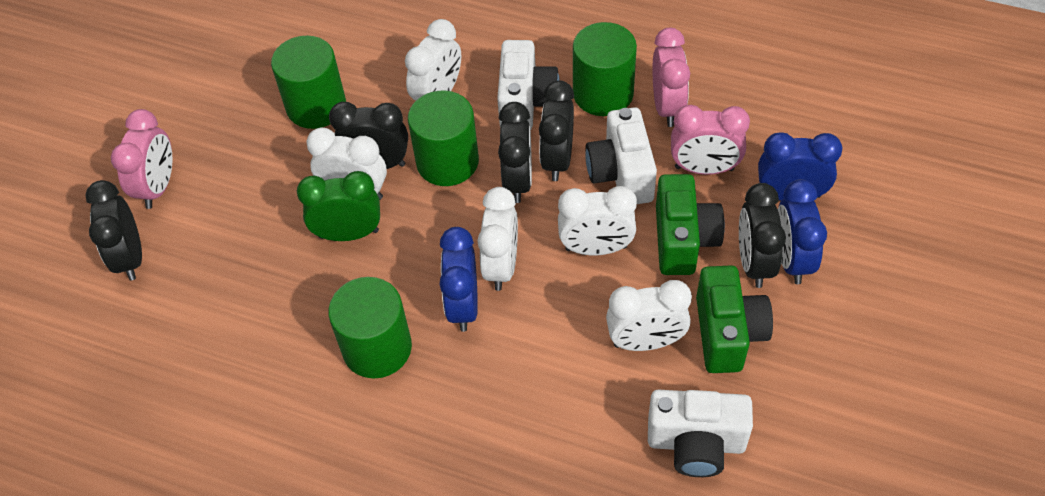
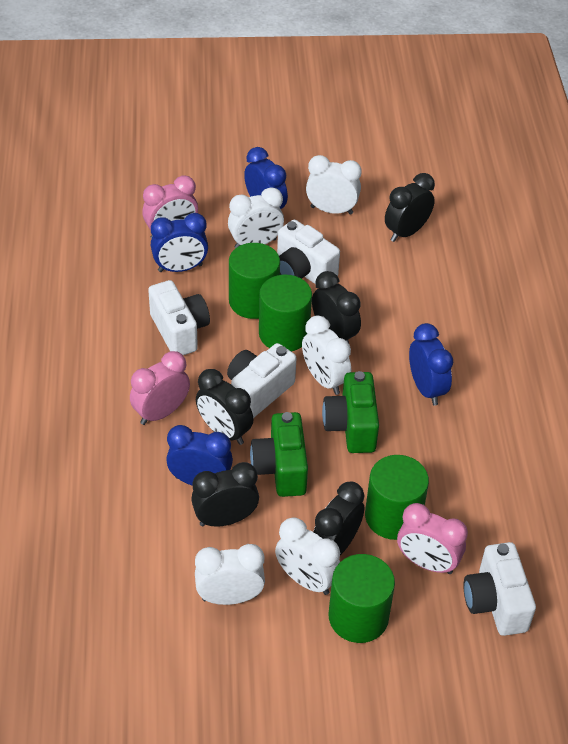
blue clock: 3 -> 4
green clock: 1 -> 0
white camera: 3 -> 4

